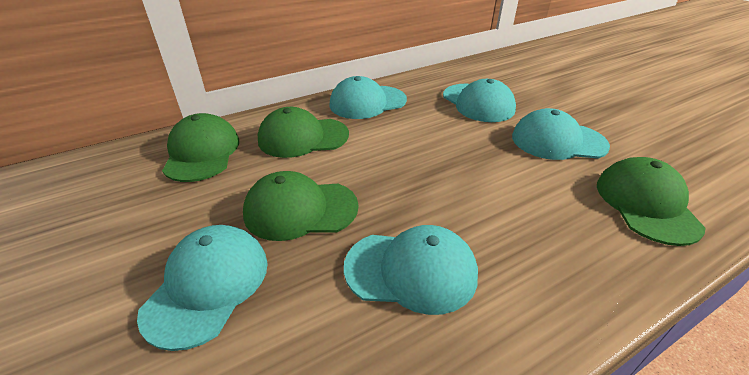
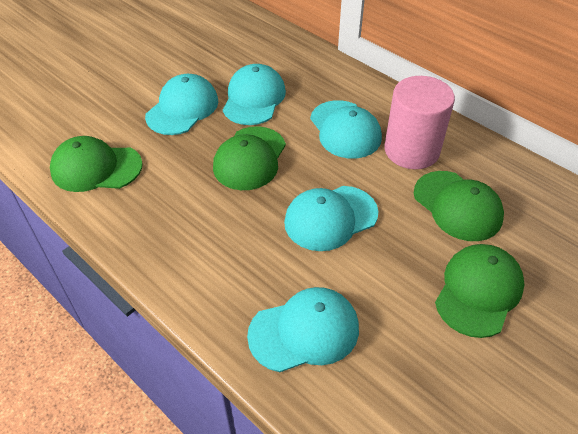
pink cylinder: 0 -> 1

